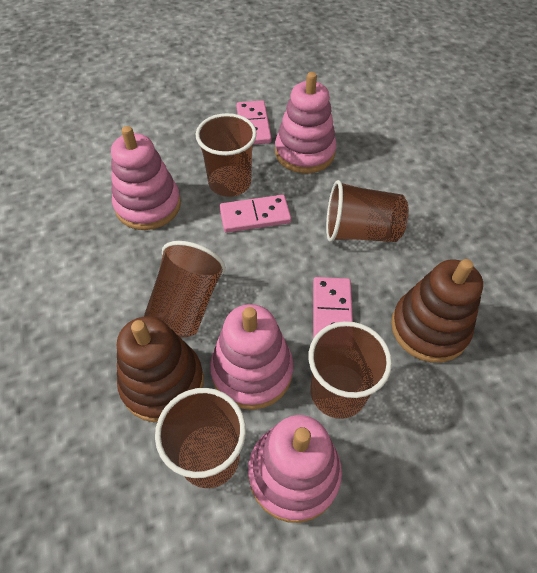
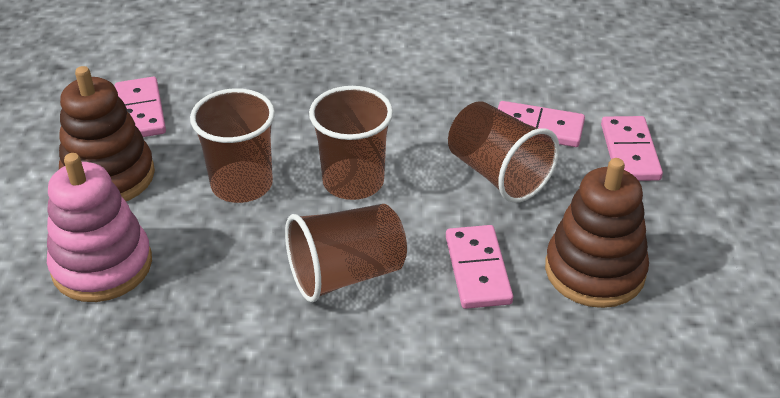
brown cup: 5 -> 4
pink domino: 3 -> 4
pink stacking toy: 4 -> 1

